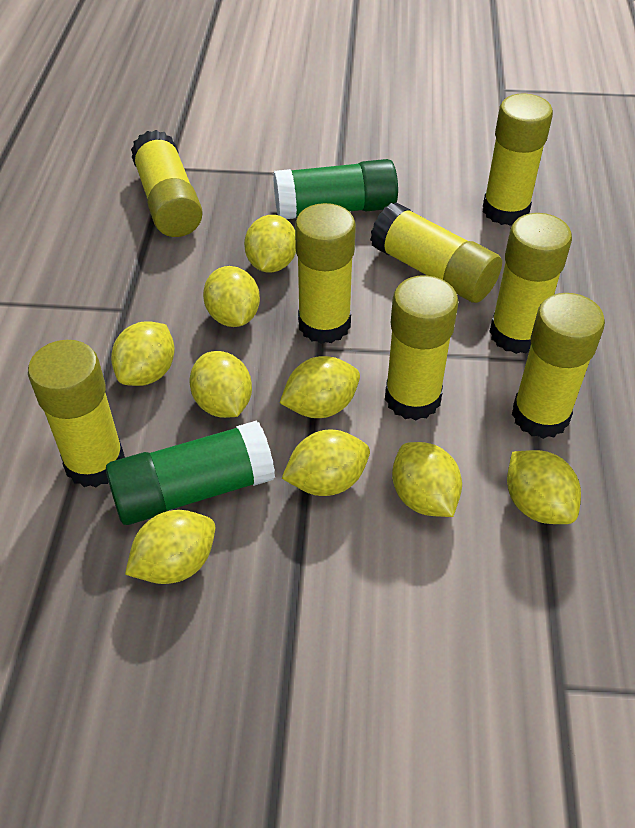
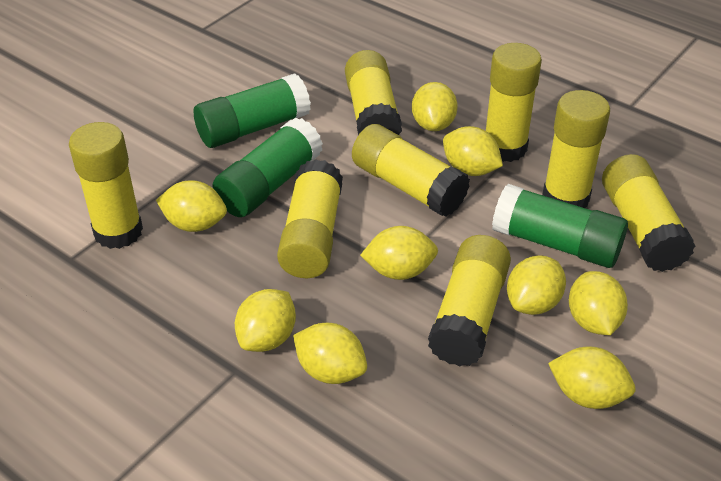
green glue stick: 2 -> 3

